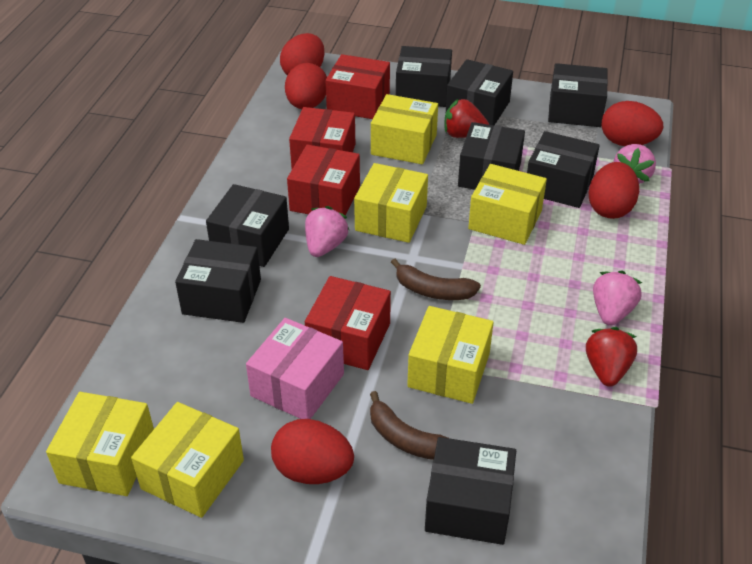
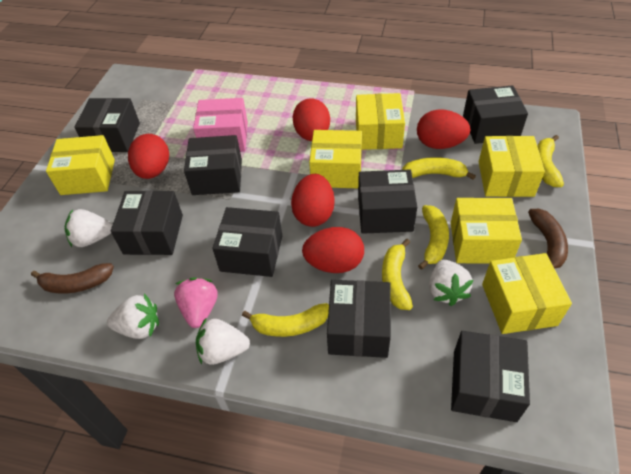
pink strawberry: 3 -> 1
red box: 4 -> 0
red strawberry: 2 -> 0
white strawberry: 0 -> 4
yellow banana: 0 -> 5

